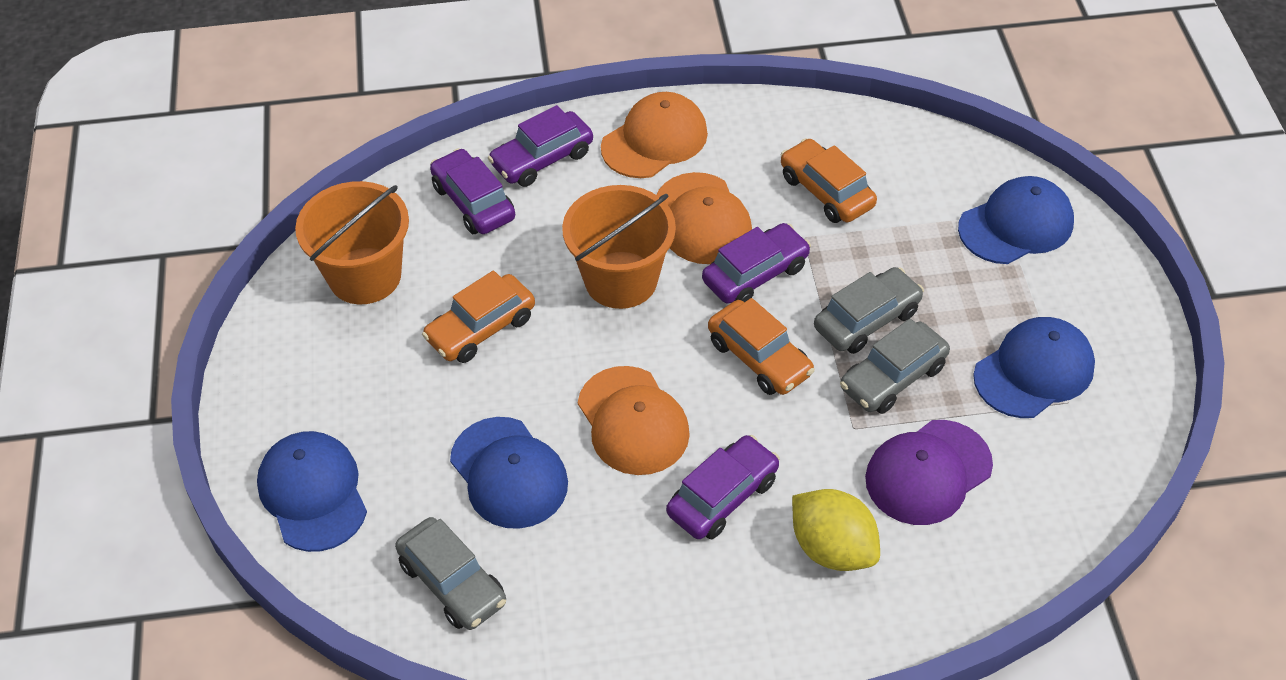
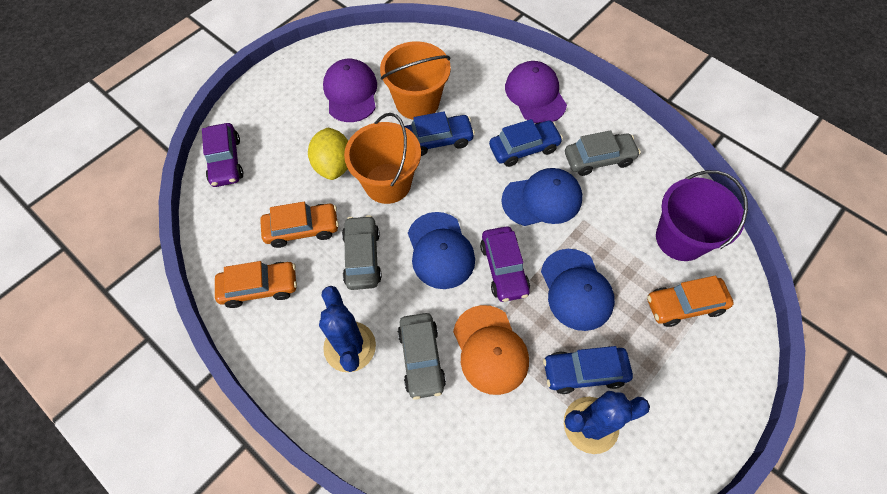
blue cactus: 0 -> 2
blue cap: 4 -> 3
blue car: 0 -> 3
orange cap: 3 -> 1
purple bucket: 0 -> 1
purple cap: 1 -> 2
purple car: 4 -> 2

